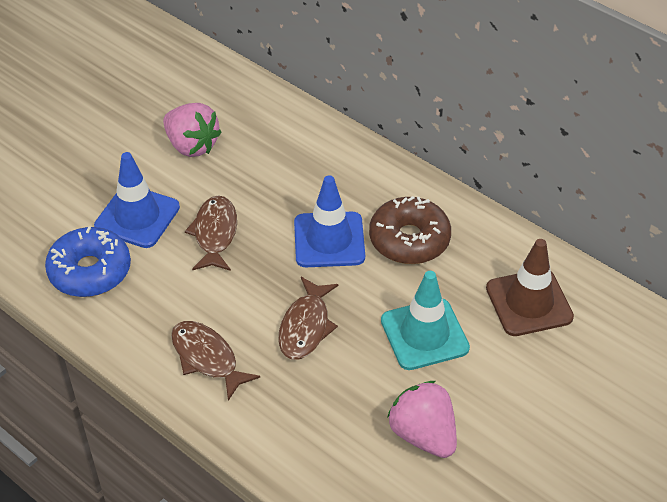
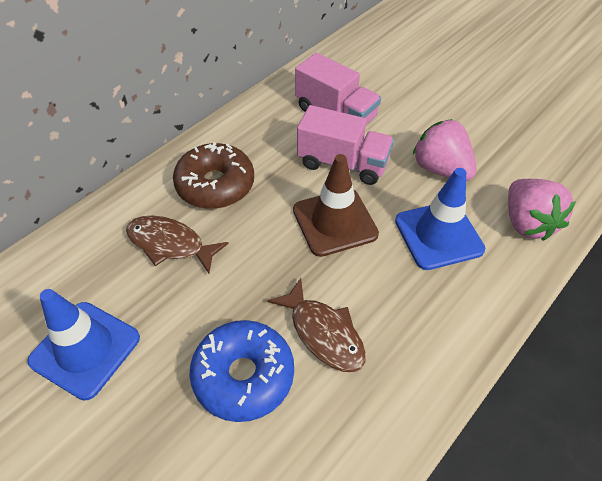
brown fish: 3 -> 2
pink truck: 0 -> 2
turquoise traffic cone: 1 -> 0

